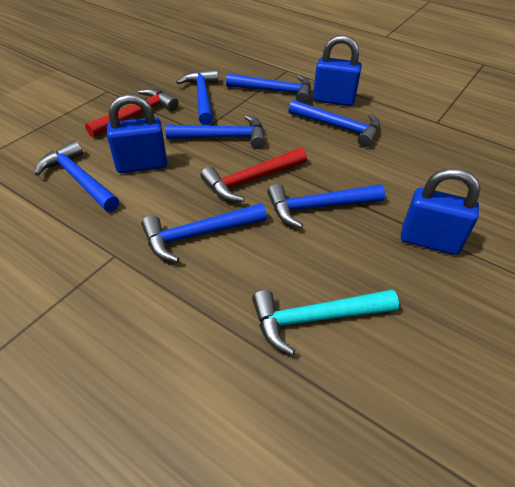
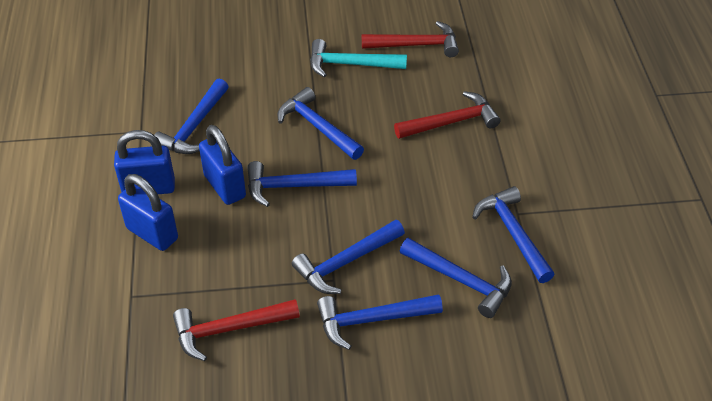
red hammer: 2 -> 3

